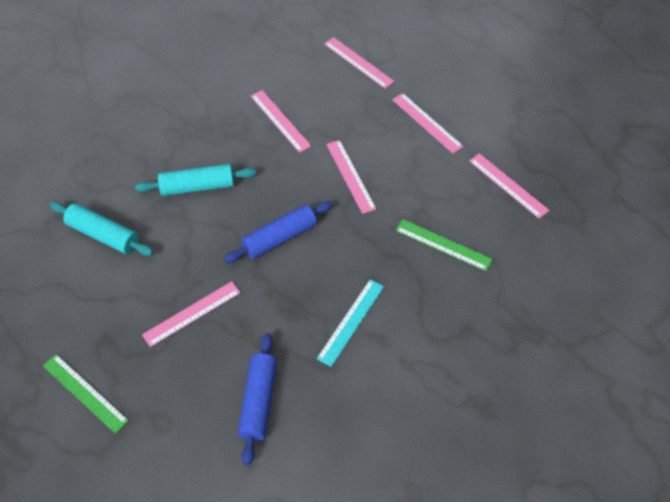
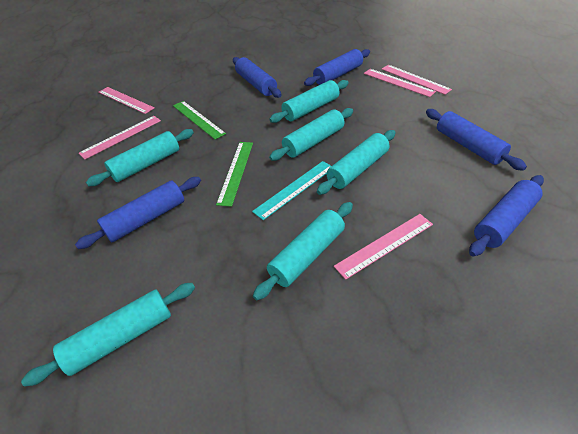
blue rolling pin: 2 -> 5
pink ruler: 6 -> 5
turquoise rolling pin: 2 -> 6

